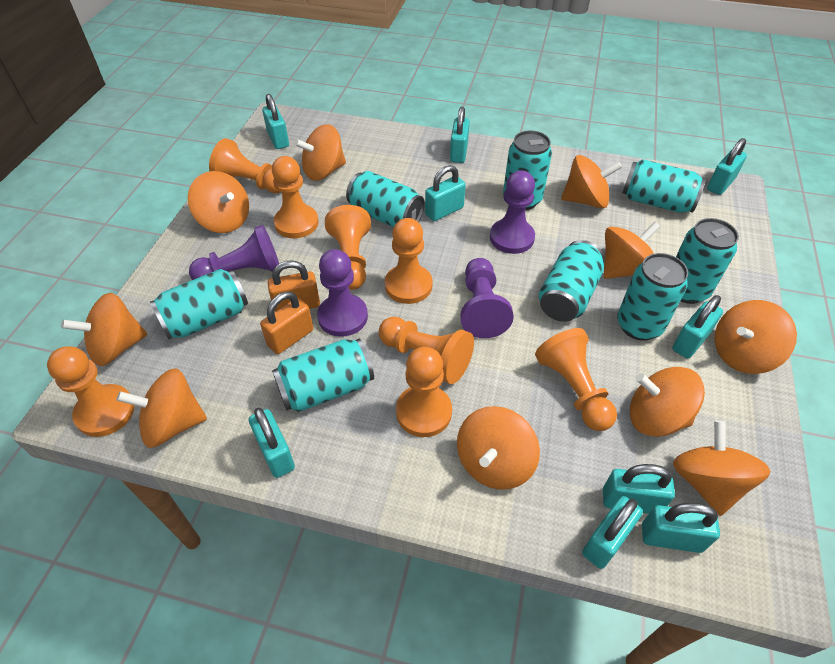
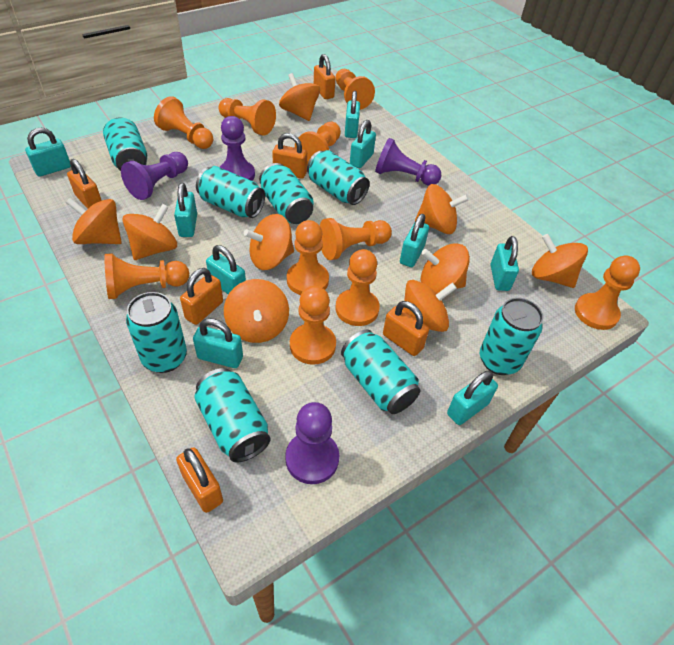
orange padlock: 2 -> 6
orange pawn: 8 -> 10
orange spinning top: 10 -> 9

